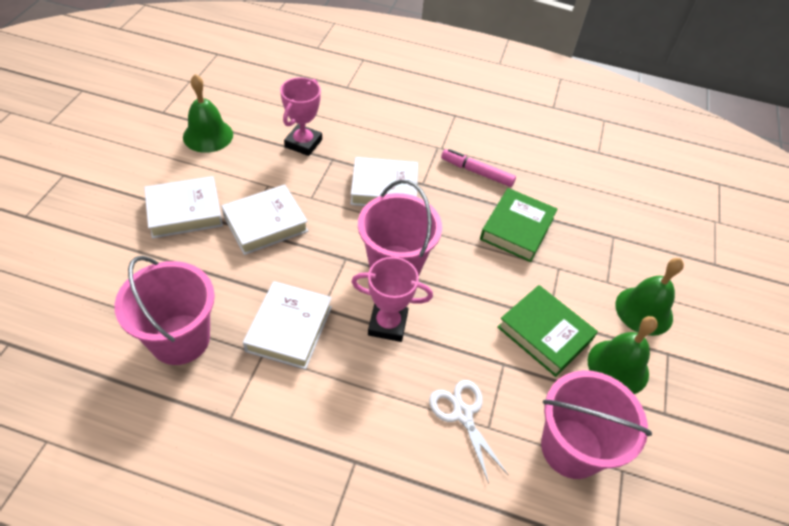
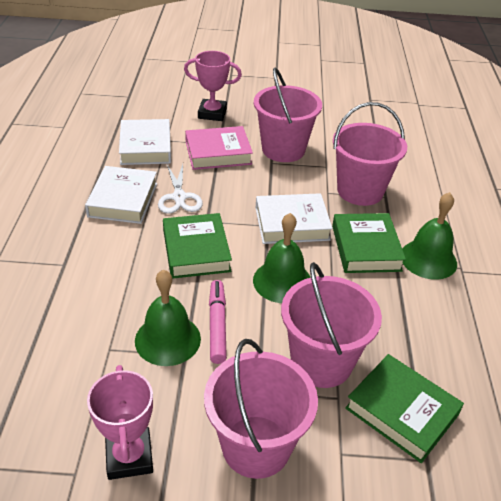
green book: 2 -> 3
pink book: 0 -> 1
pink bucket: 3 -> 4
white book: 4 -> 3

